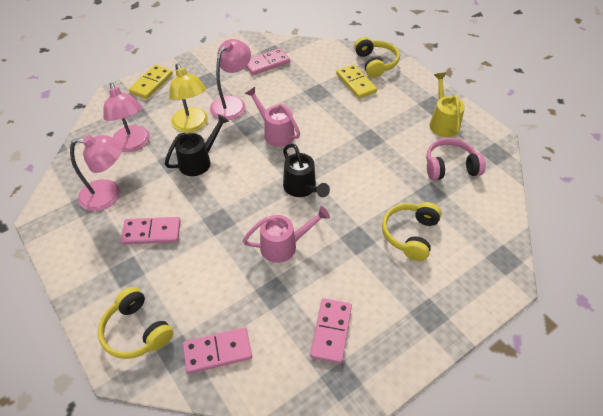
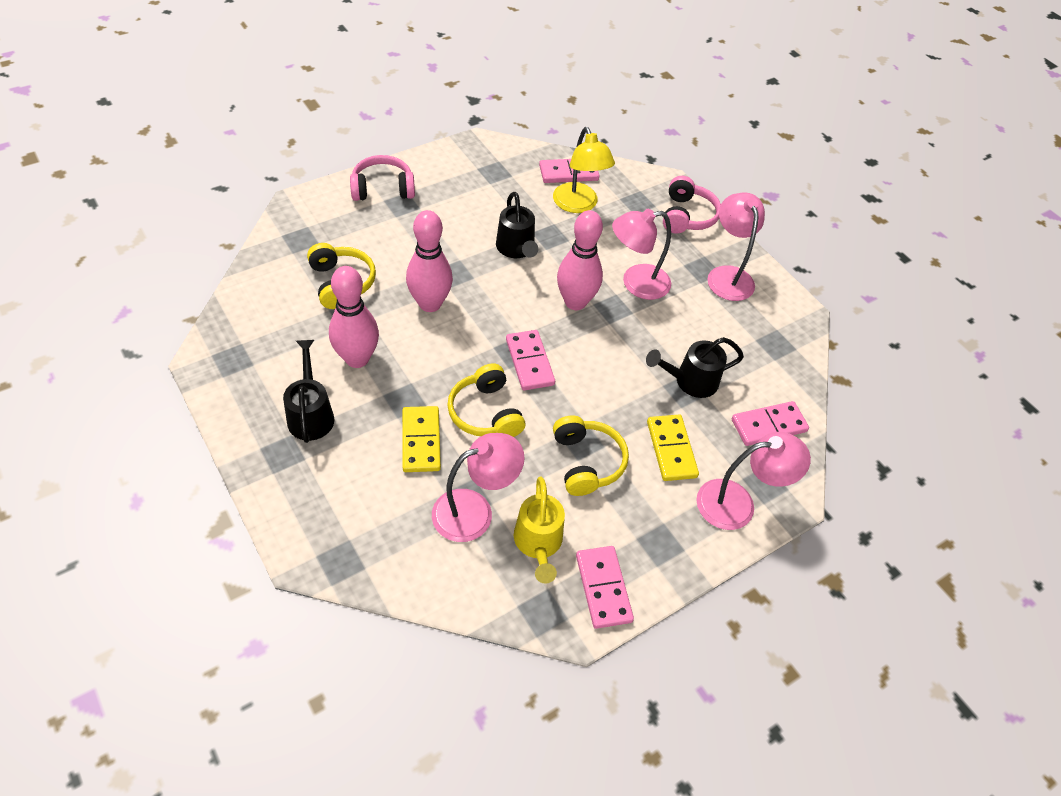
black watering can: 2 -> 3
pink bowling pin: 0 -> 3
pink headphones: 1 -> 2
pink lamp: 3 -> 4
pink watering can: 2 -> 0

